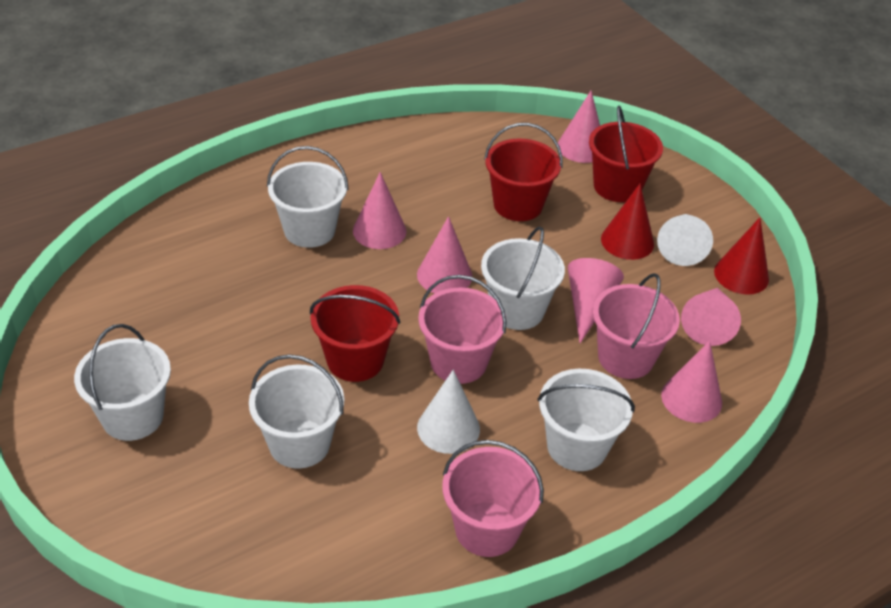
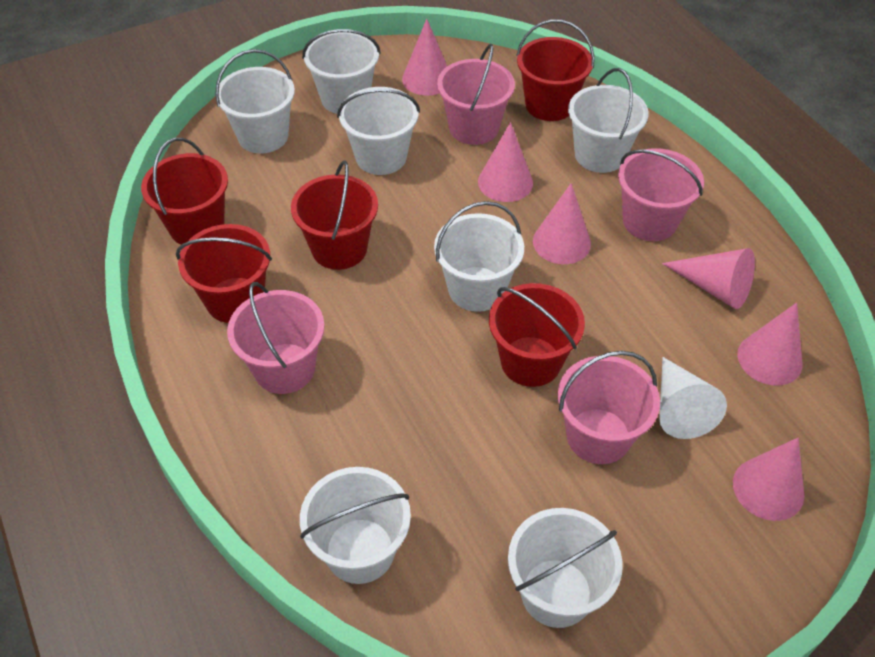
pink bucket: 3 -> 4
red bucket: 3 -> 5
red cone: 2 -> 0
white bucket: 5 -> 7
white cone: 2 -> 1

